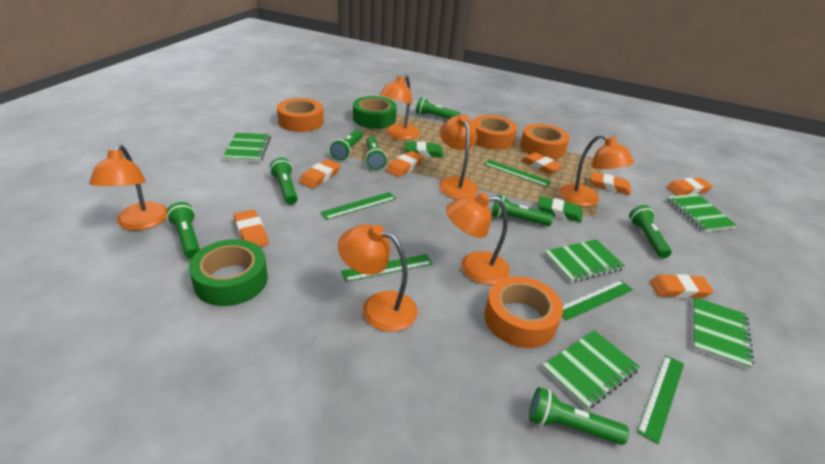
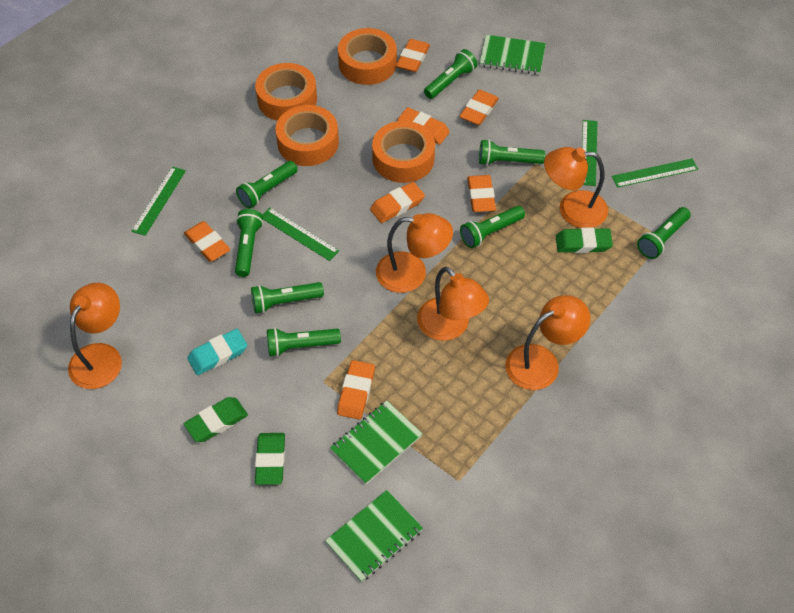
green eraser: 2 -> 3
green notebook: 5 -> 3
green ruler: 5 -> 4
green tape: 2 -> 0
orange lamp: 6 -> 5
turquoise eraser: 0 -> 1

